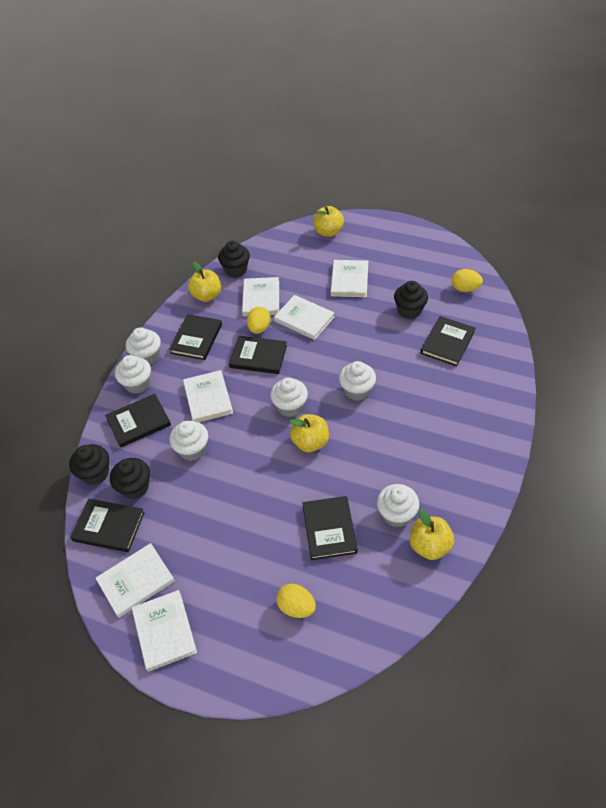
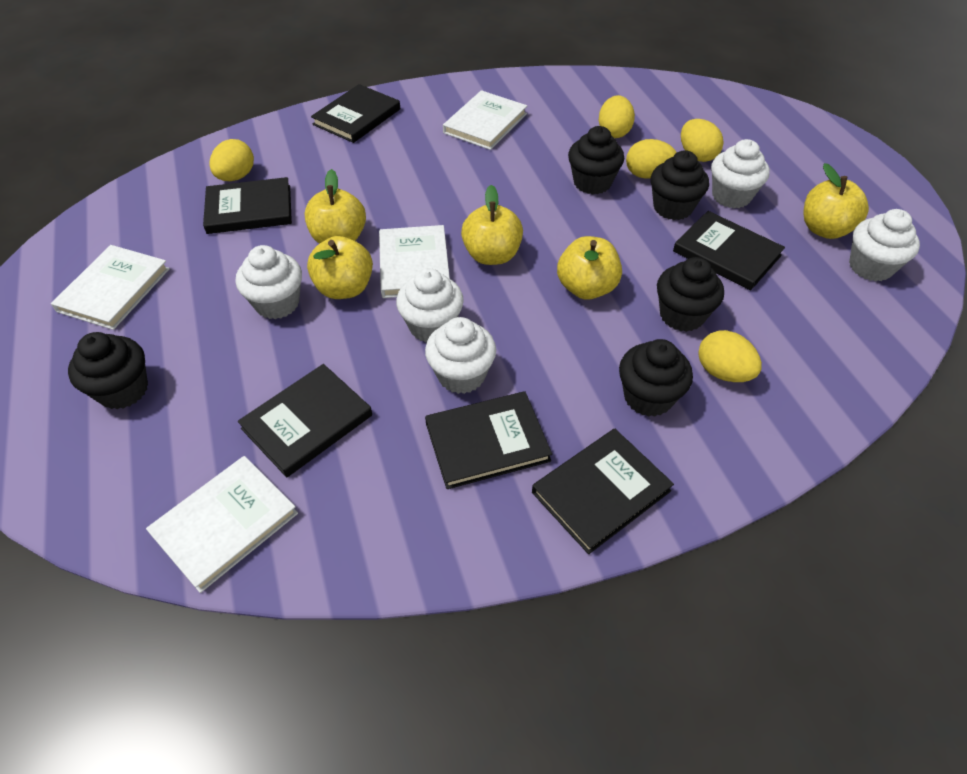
black cupcake: 4 -> 5
white book: 6 -> 4
white cupcake: 6 -> 5
yellow apple: 4 -> 5
yellow egg: 3 -> 5

